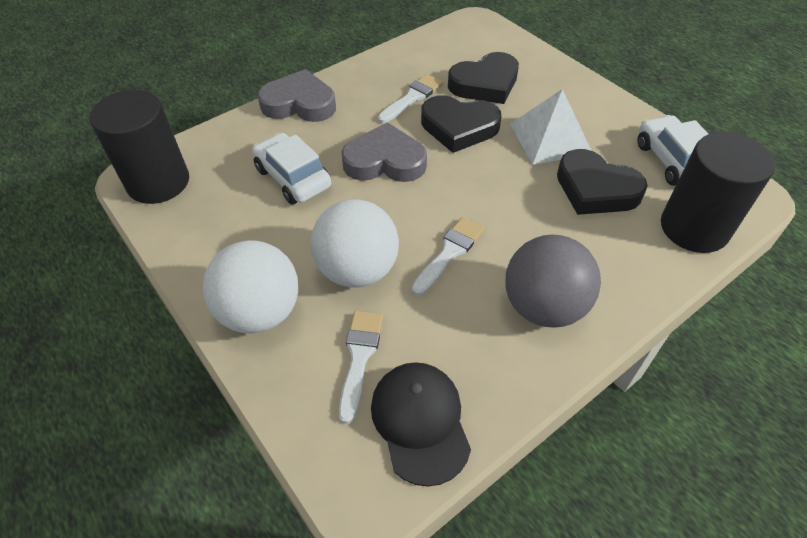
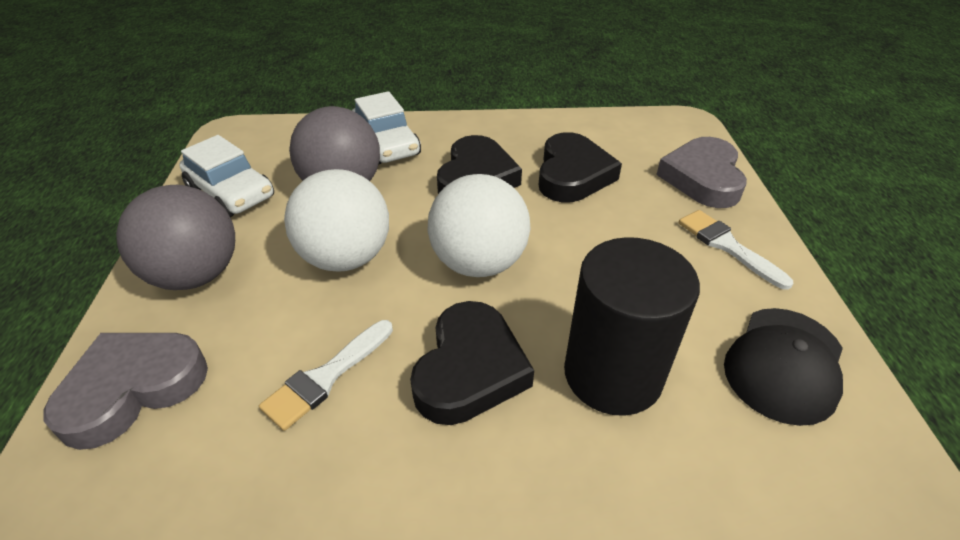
black cylinder: 2 -> 1
grey ball: 1 -> 2
white brush: 3 -> 2
white pyramid: 1 -> 0

